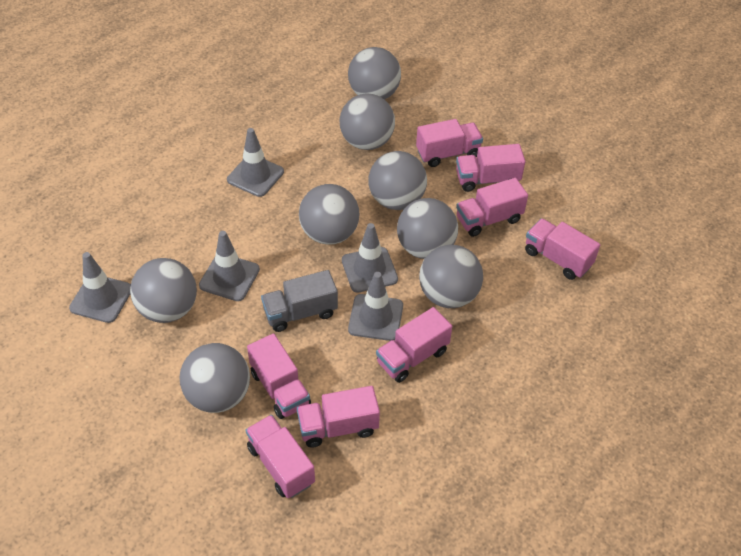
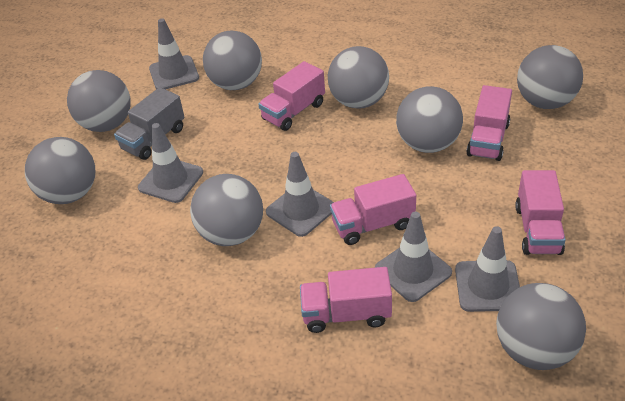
pink truck: 8 -> 5

